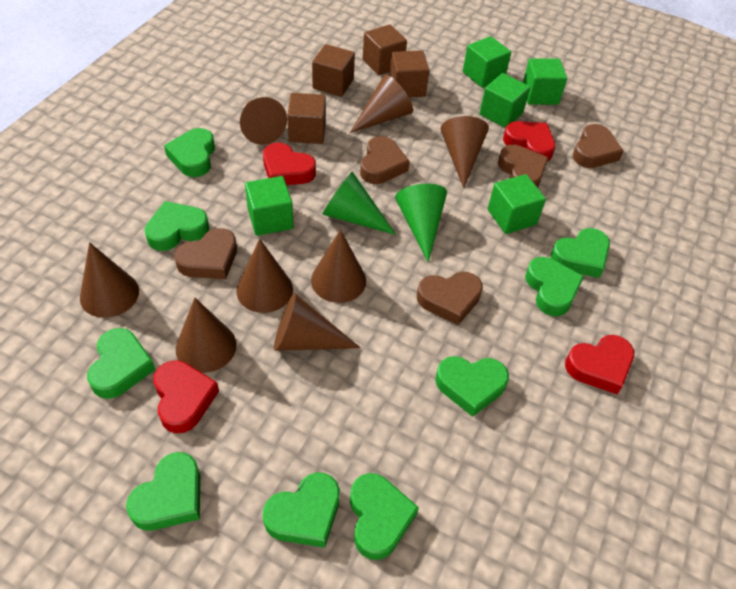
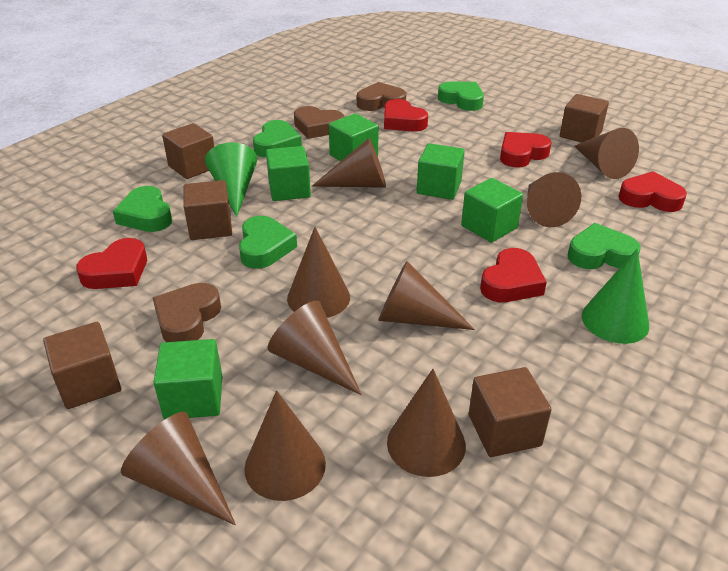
brown cone: 8 -> 9
brown cube: 4 -> 5
brown heart: 5 -> 3
green heart: 9 -> 5
red heart: 4 -> 5

